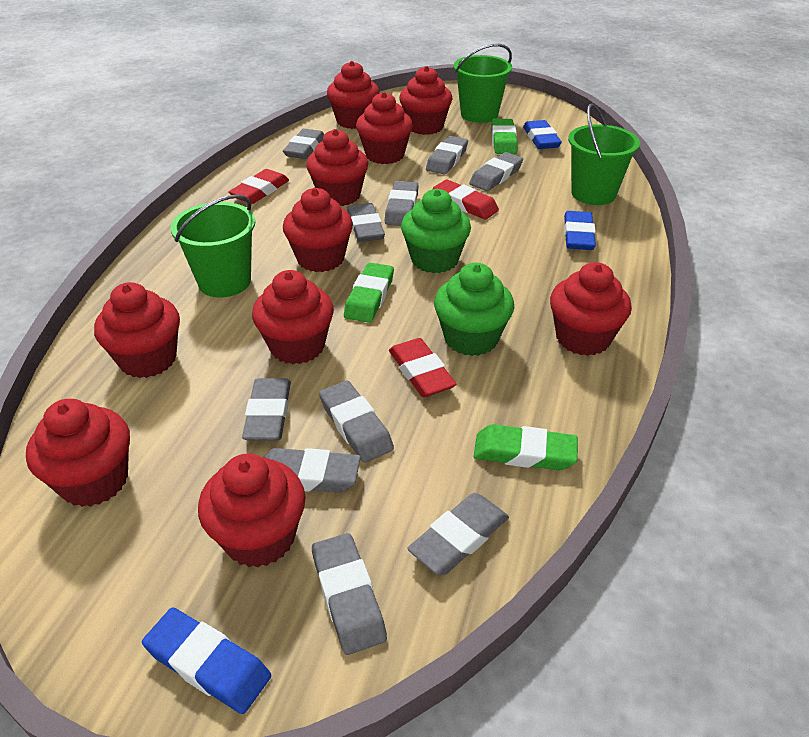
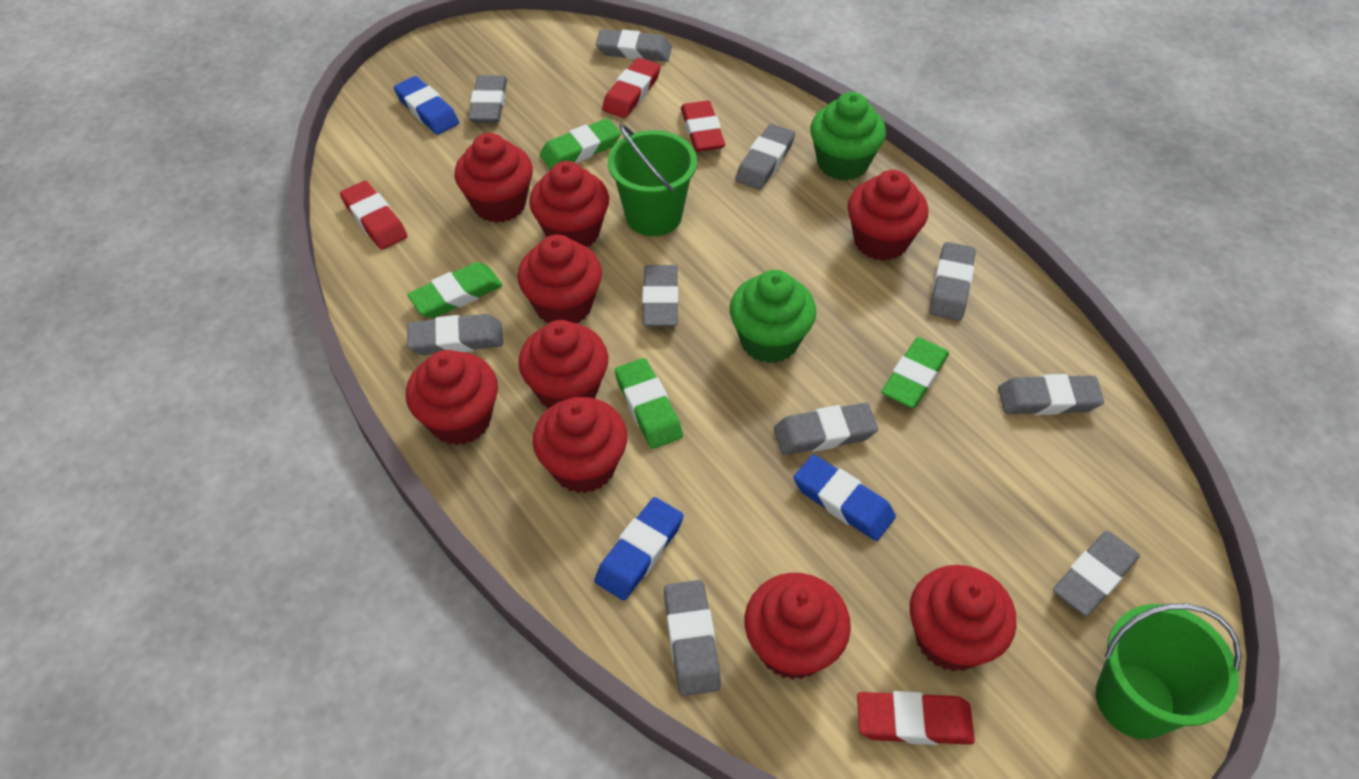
green bucket: 3 -> 2
green eraser: 3 -> 4
red cupcake: 10 -> 9
red eraser: 3 -> 4

